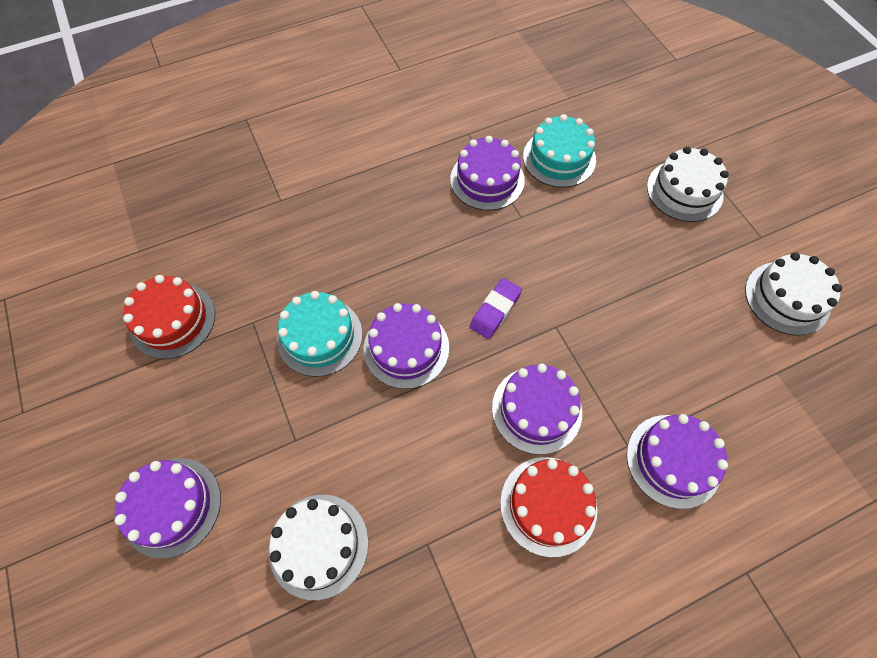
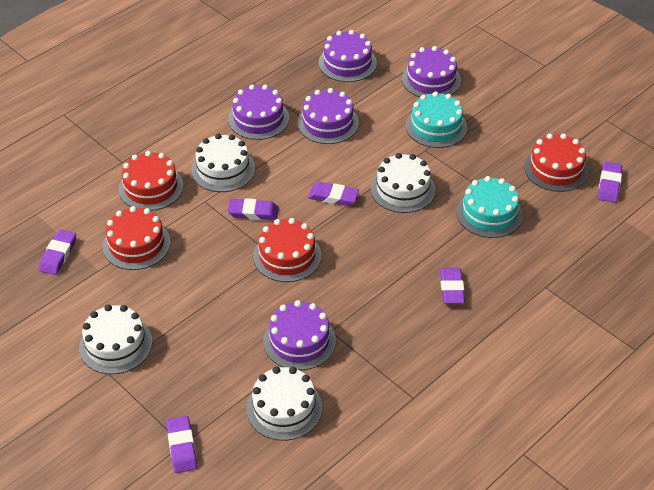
purple eraser: 1 -> 6
red cake: 2 -> 4
white cake: 3 -> 4

